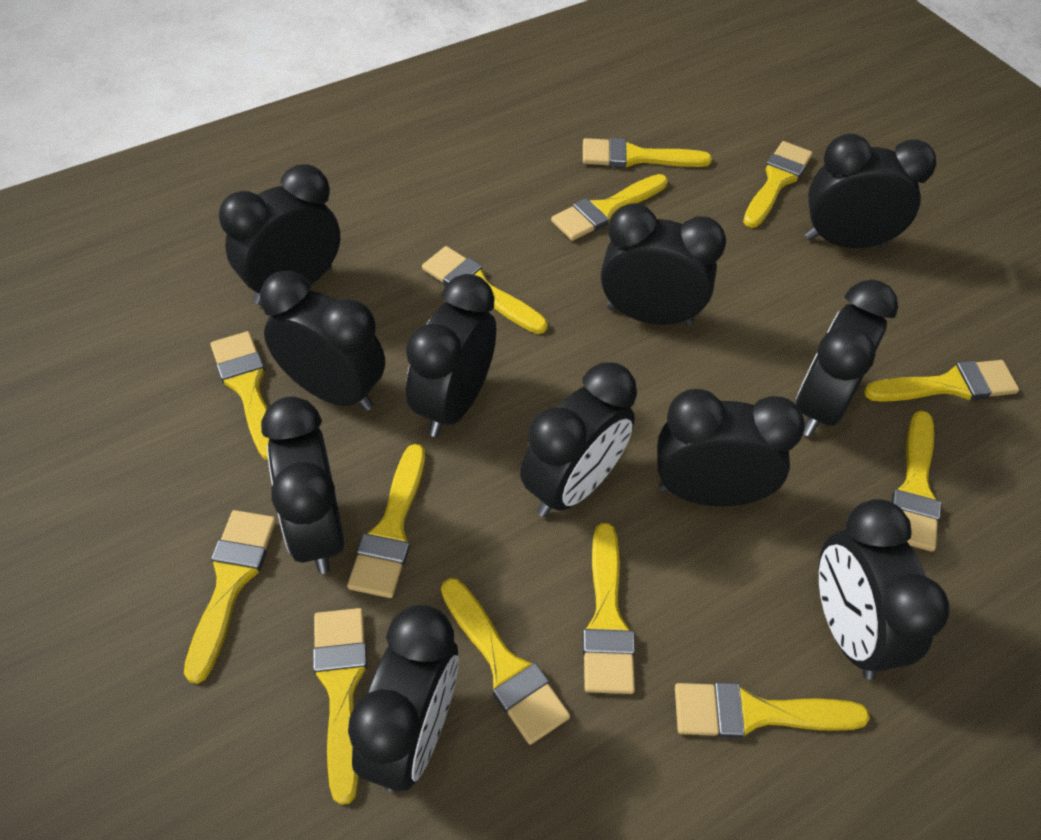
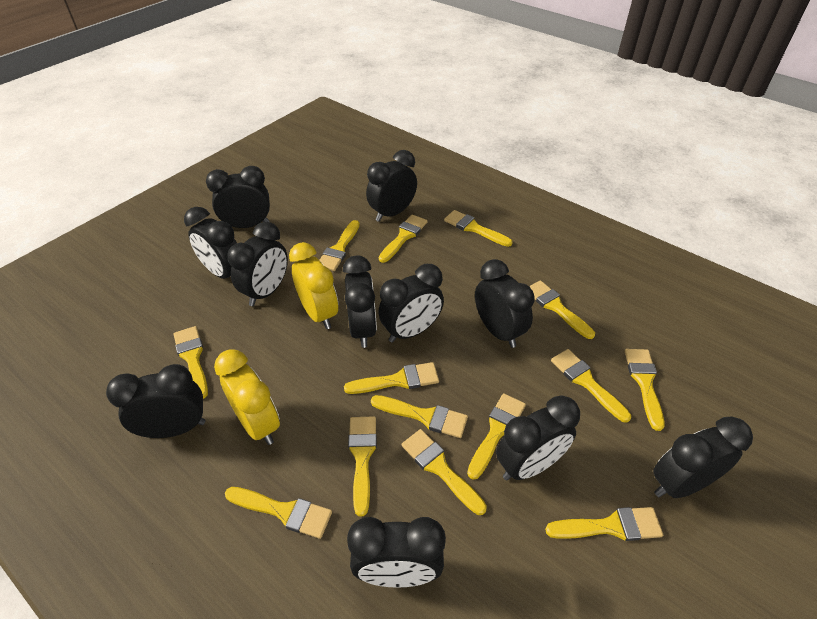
yellow brush: 13 -> 14
yellow clock: 0 -> 2

